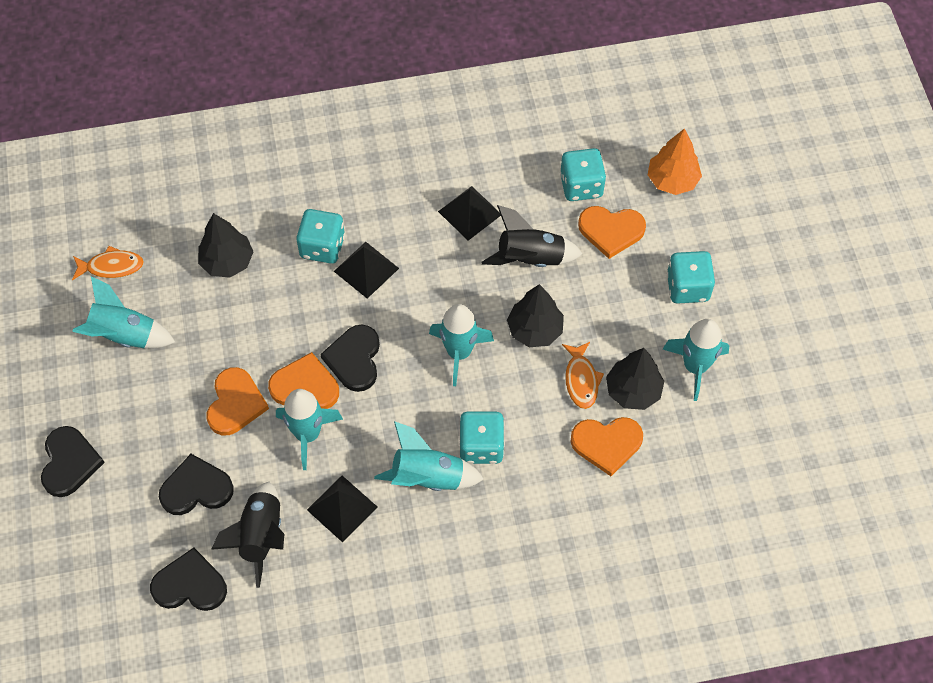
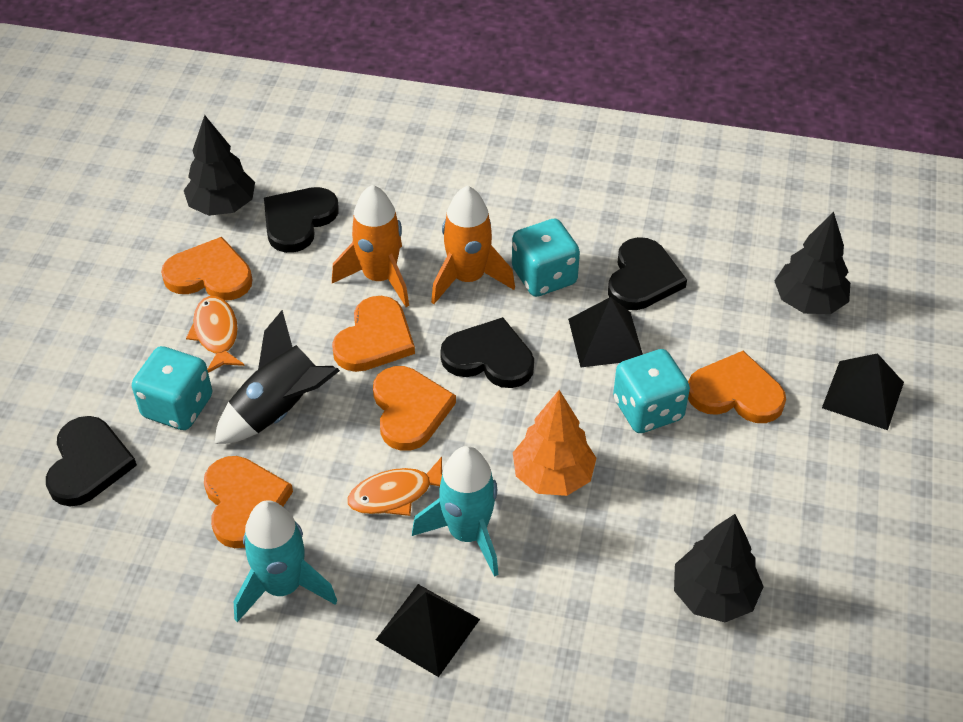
black rocket: 2 -> 1
orange heart: 4 -> 5
orange rocket: 0 -> 2
turquoise dice: 4 -> 3
turquoise rocket: 5 -> 2

